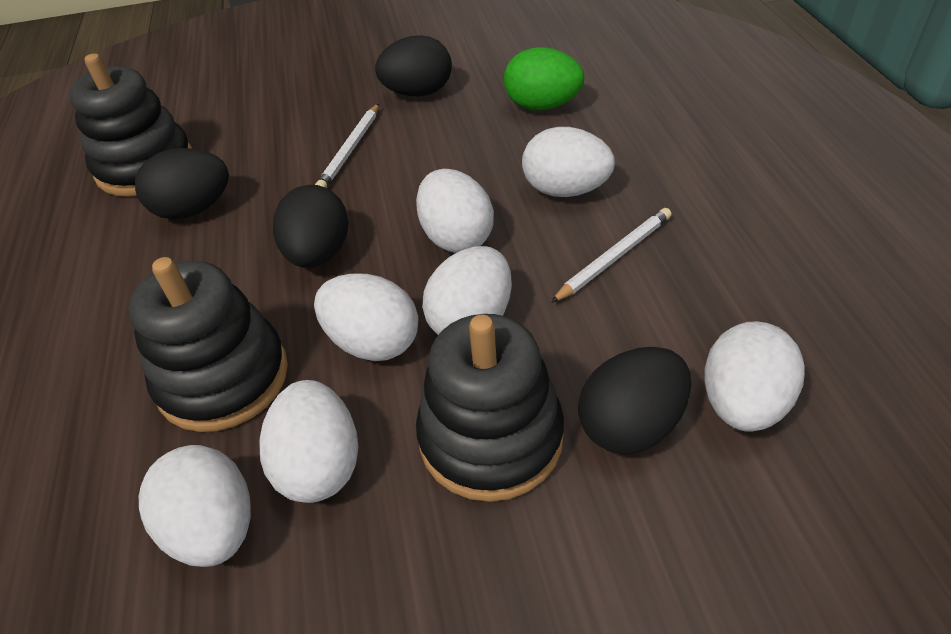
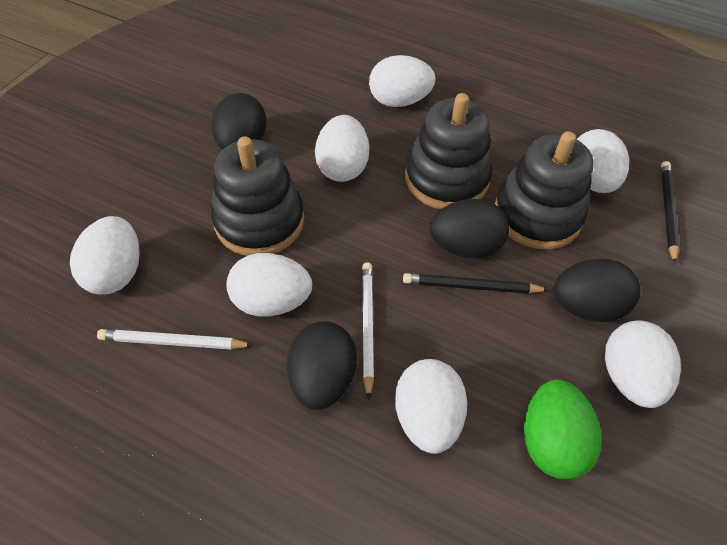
black pencil: 0 -> 2

